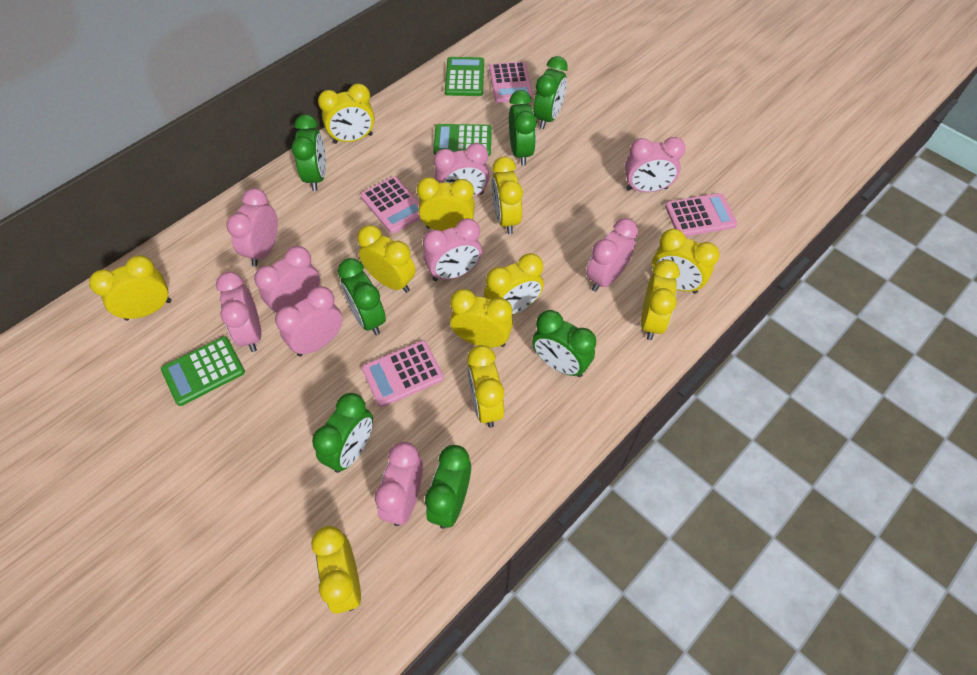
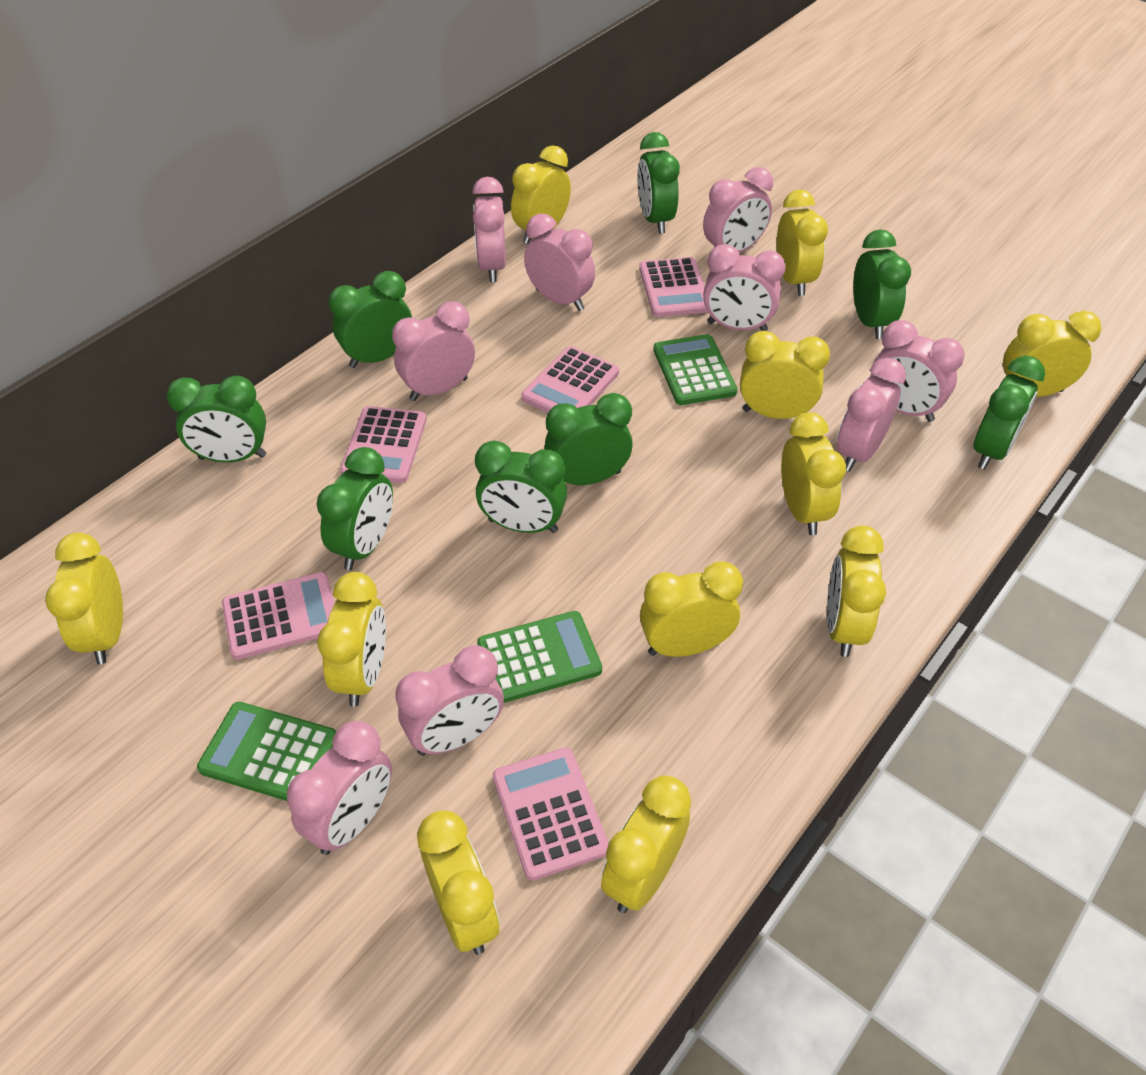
green clock: 7 -> 8
pink calculator: 4 -> 5

